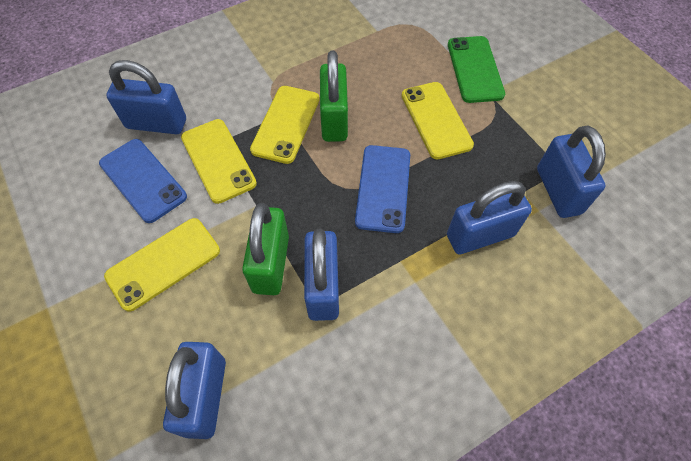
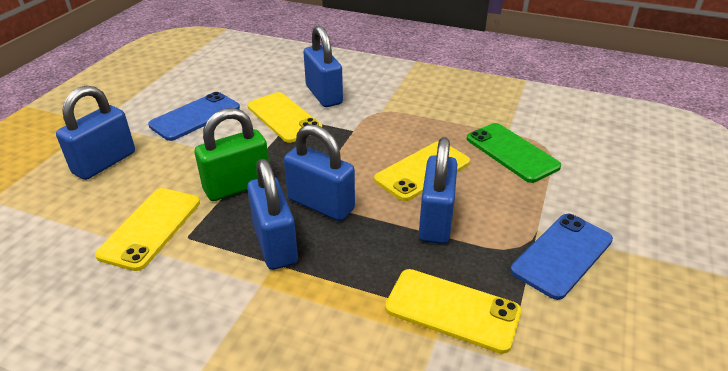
green padlock: 2 -> 1

